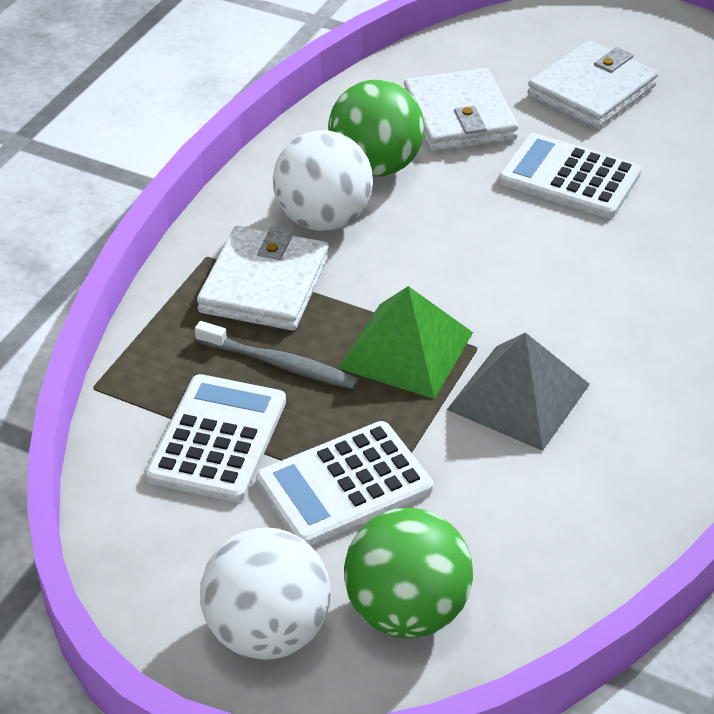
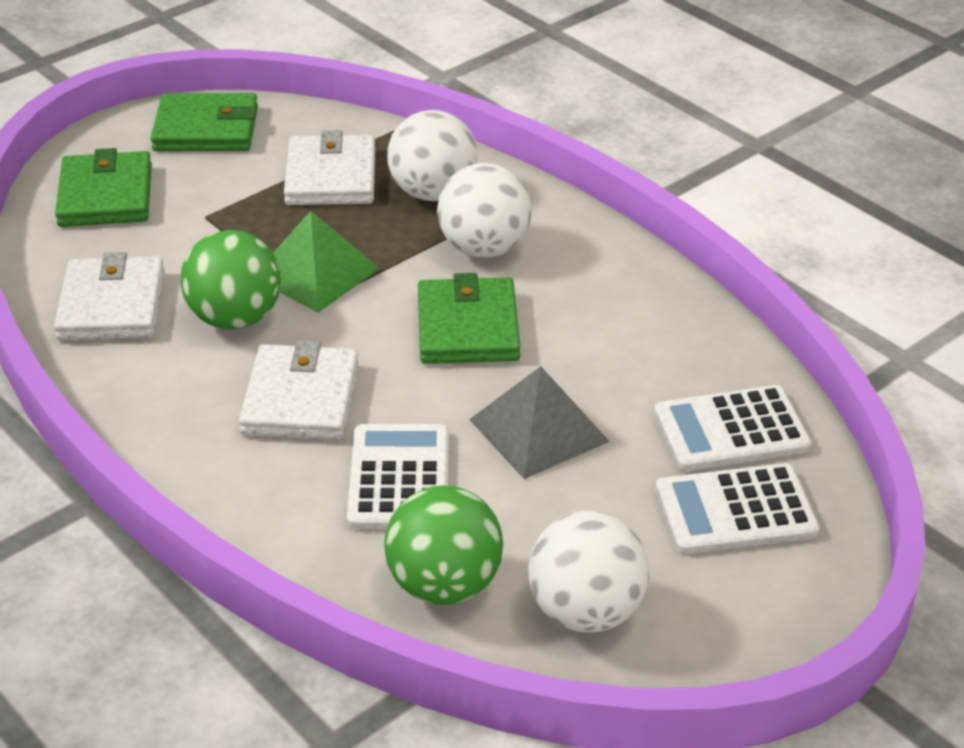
green wallet: 0 -> 3
grey toothbrush: 1 -> 0
white ball: 2 -> 3

